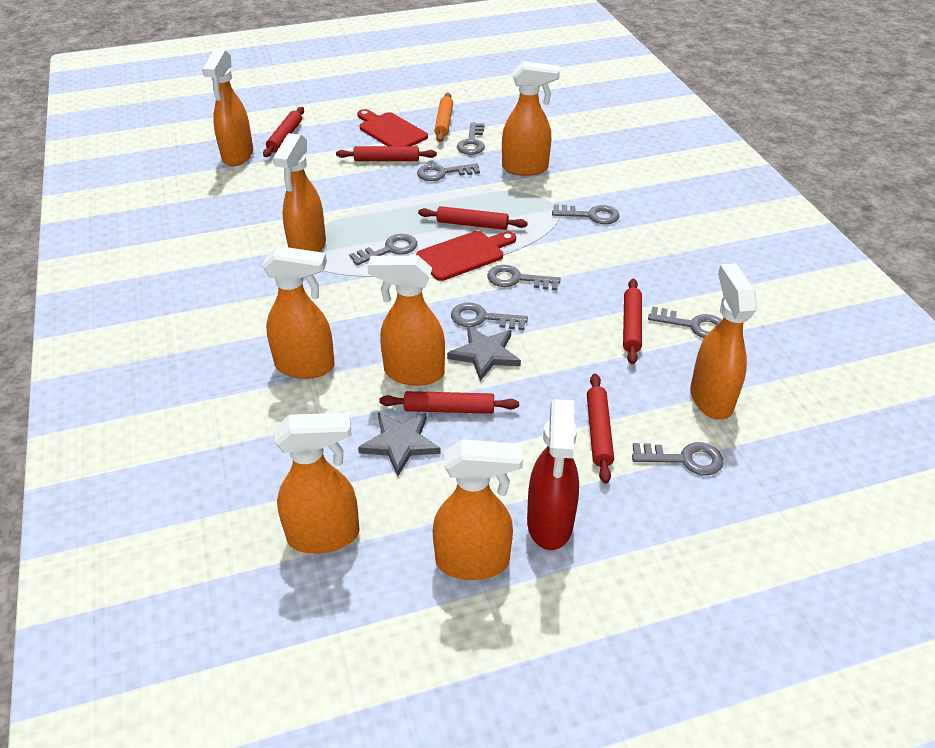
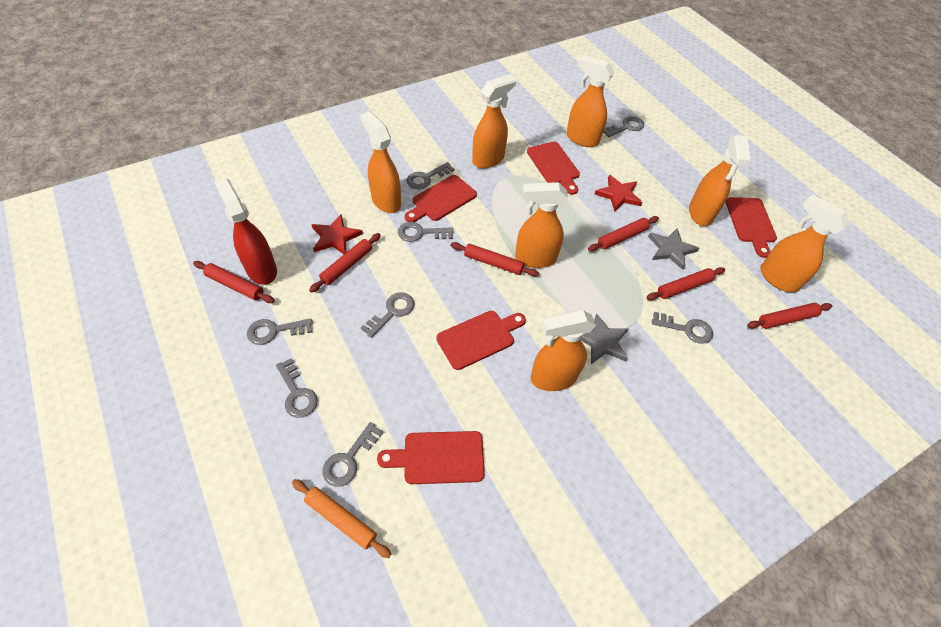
orange spray bottle: 8 -> 7
red cutting board: 2 -> 5
red star: 0 -> 2

